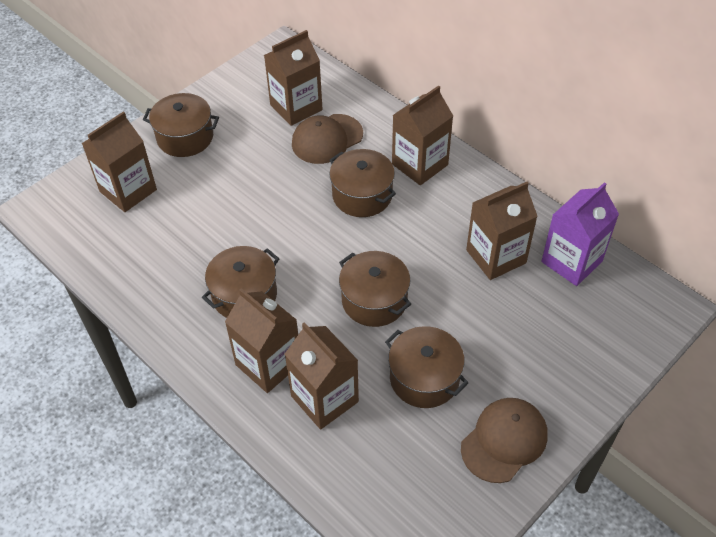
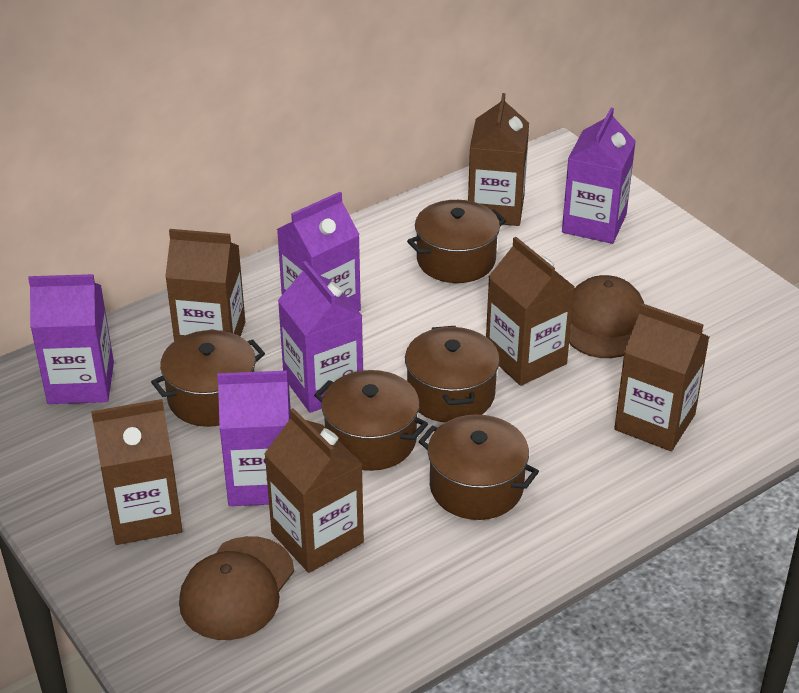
purple carton: 1 -> 5

